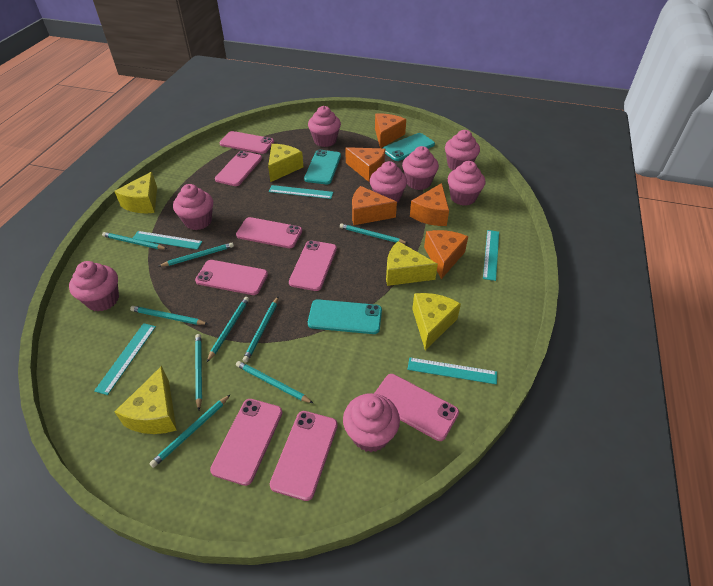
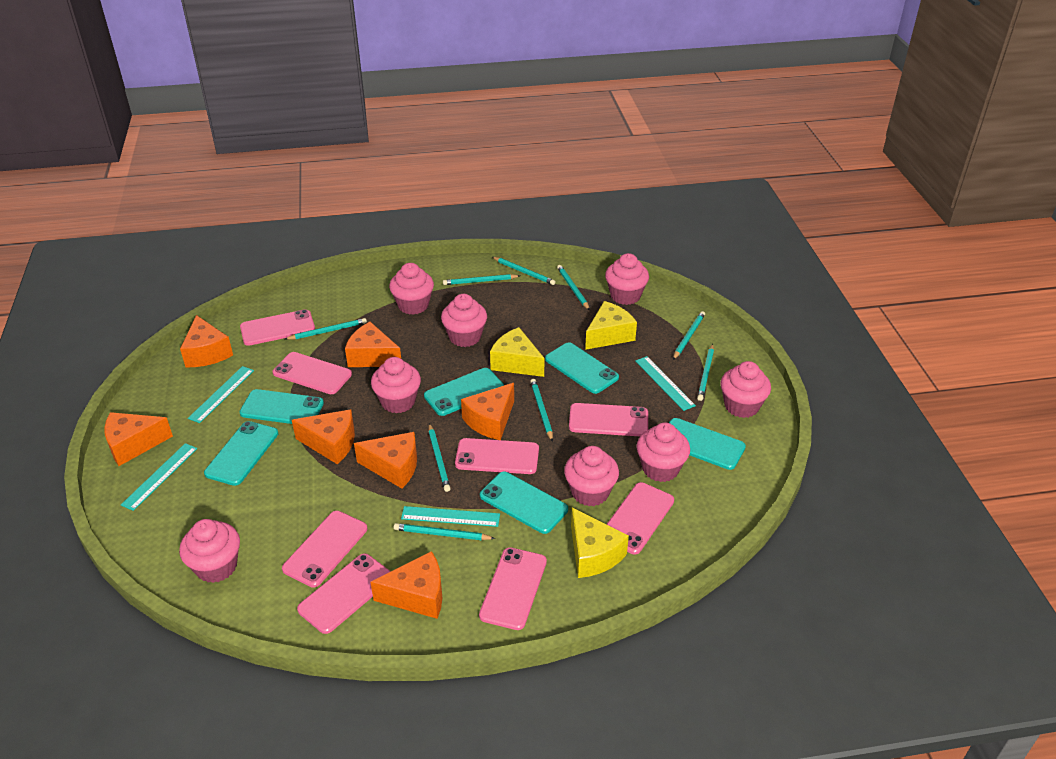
orange cheese: 5 -> 7
turquoise phone: 3 -> 6
turquoise ruler: 5 -> 4
yellow cheese: 5 -> 3

